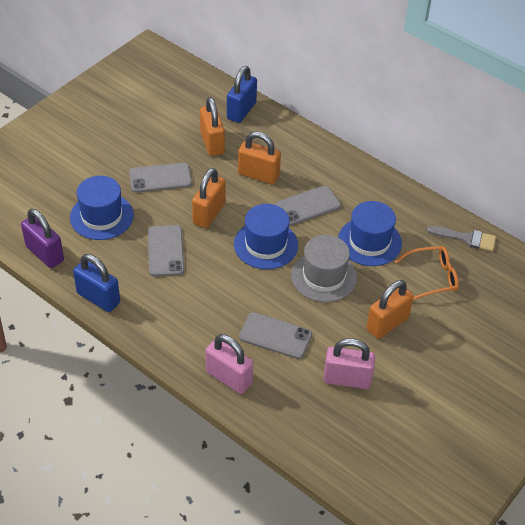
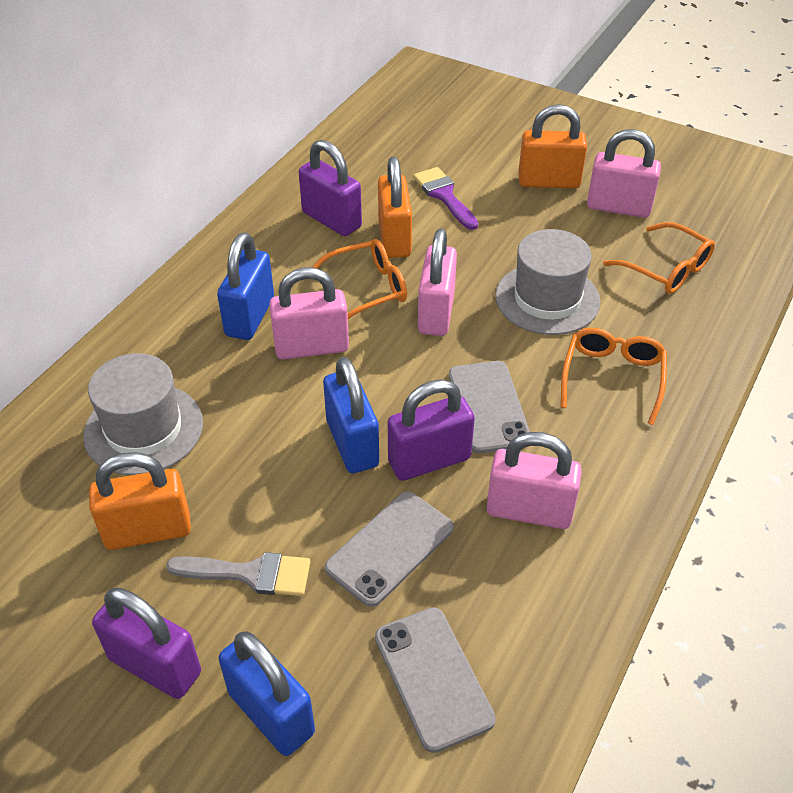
blue hat: 3 -> 0
blue padlock: 2 -> 3
grey hat: 1 -> 2
grey phone: 4 -> 3
orange glasses: 1 -> 3
orange padlock: 4 -> 3
pink padlock: 2 -> 4
purple brush: 0 -> 1
purple padlock: 1 -> 3

